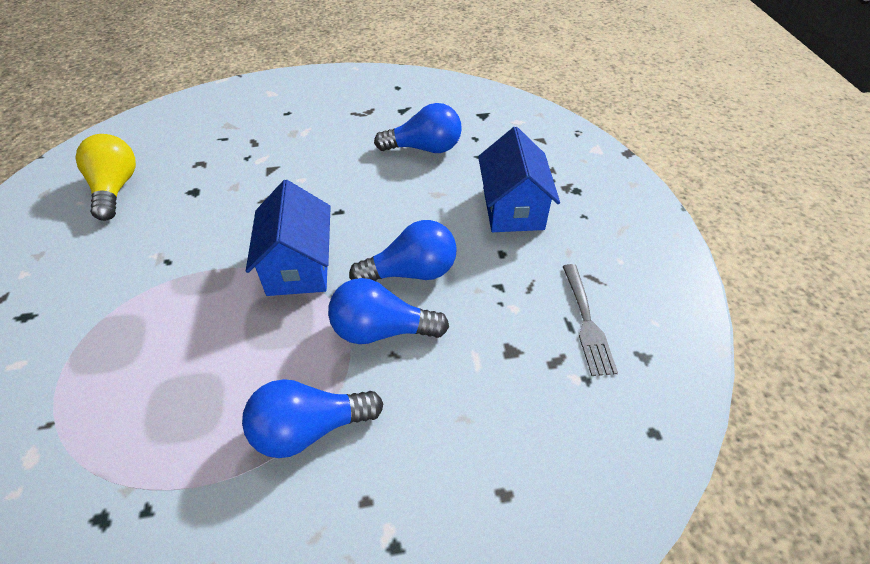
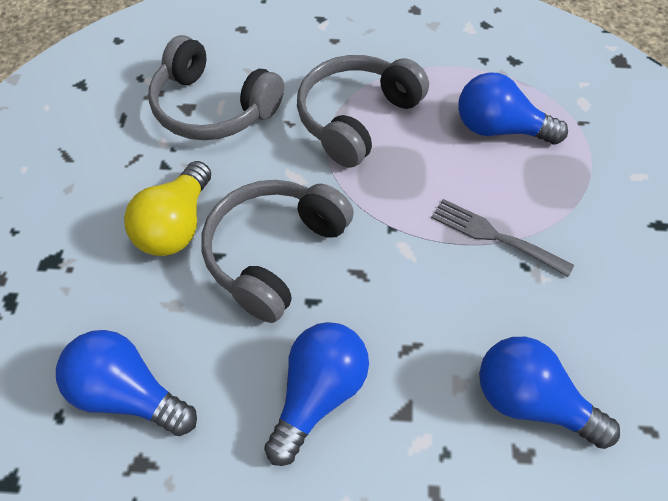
blue house: 2 -> 0
grey headphones: 0 -> 3

